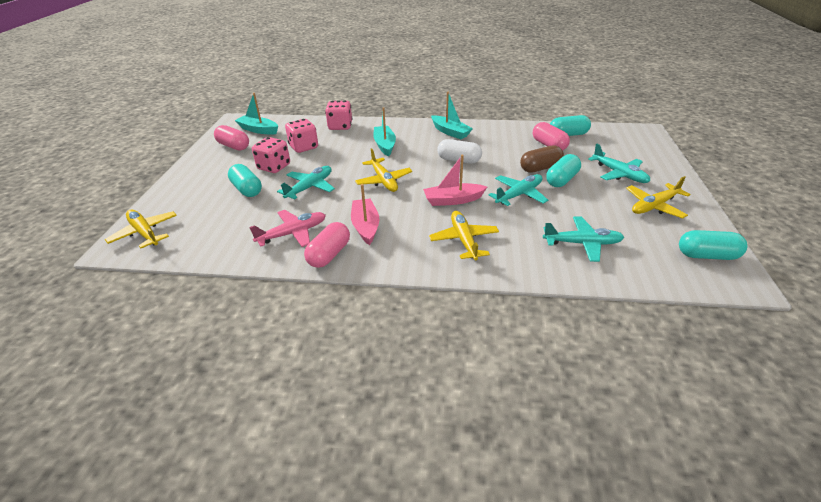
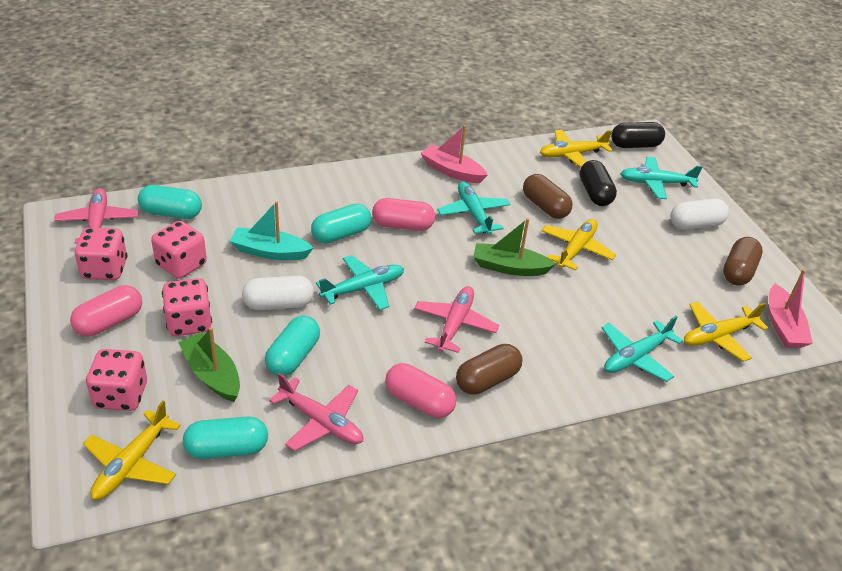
black capsule: 0 -> 2
brown capsule: 1 -> 3
green boat: 0 -> 2
pink dice: 3 -> 4
pink plane: 1 -> 3
turquoise boat: 3 -> 1
white capsule: 1 -> 2

